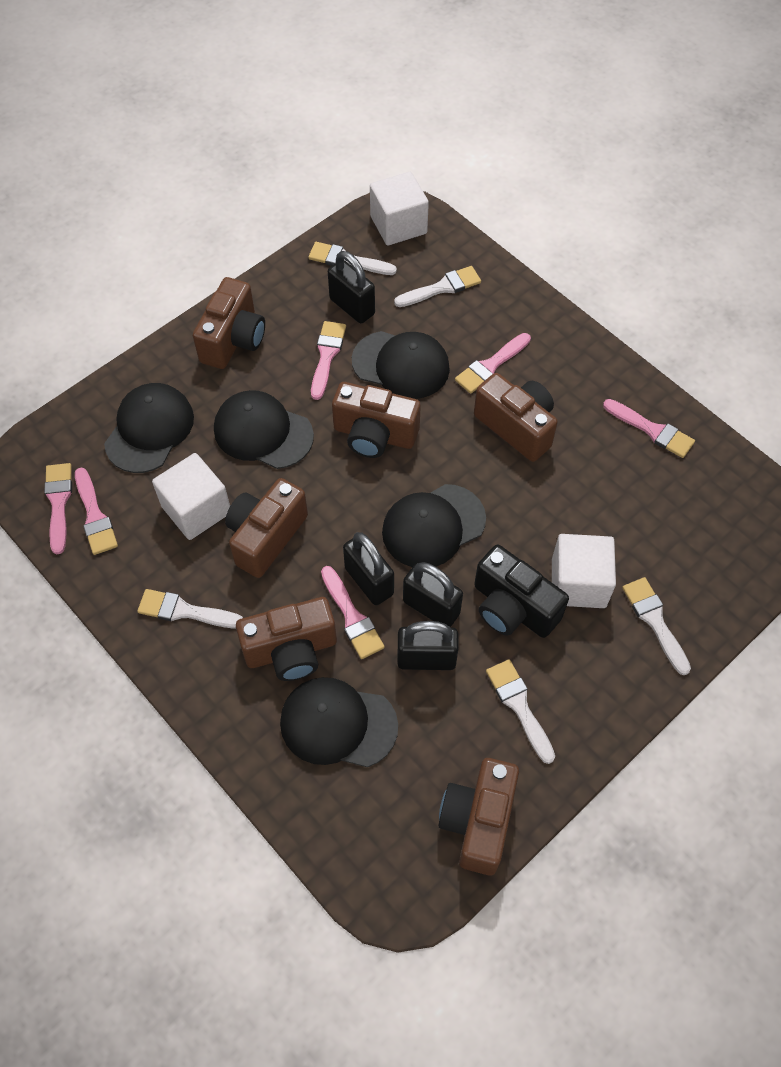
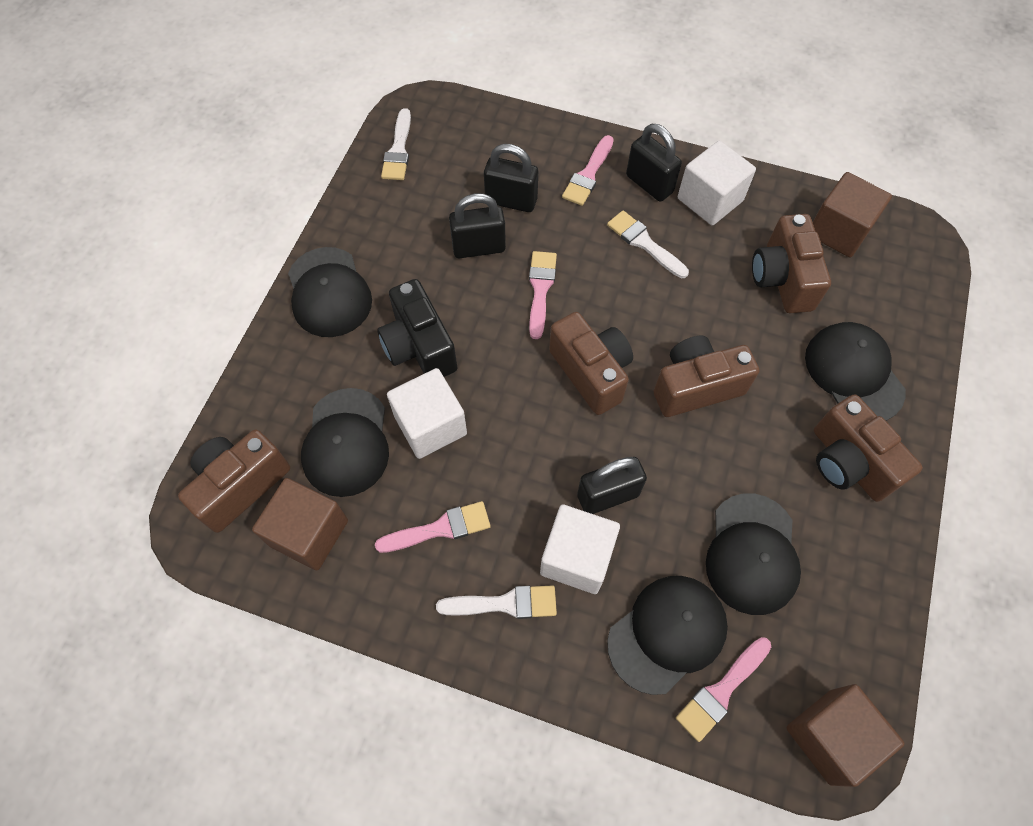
brown camera: 6 -> 5
brown cube: 0 -> 3
pink brush: 6 -> 4
white brush: 5 -> 3

